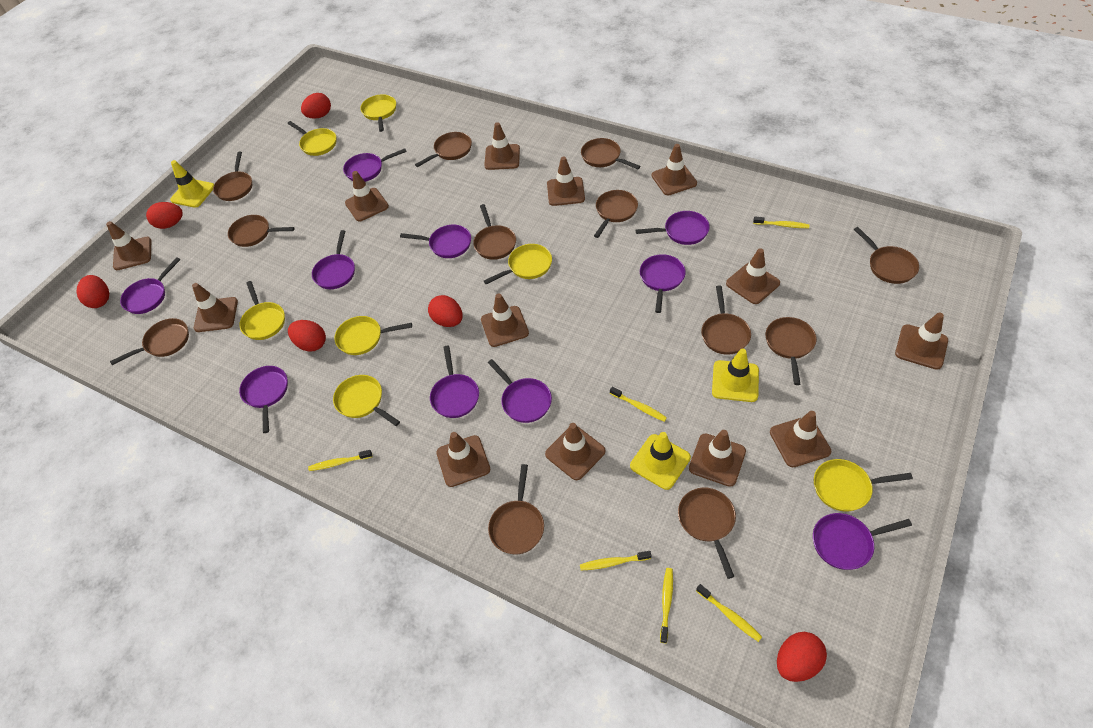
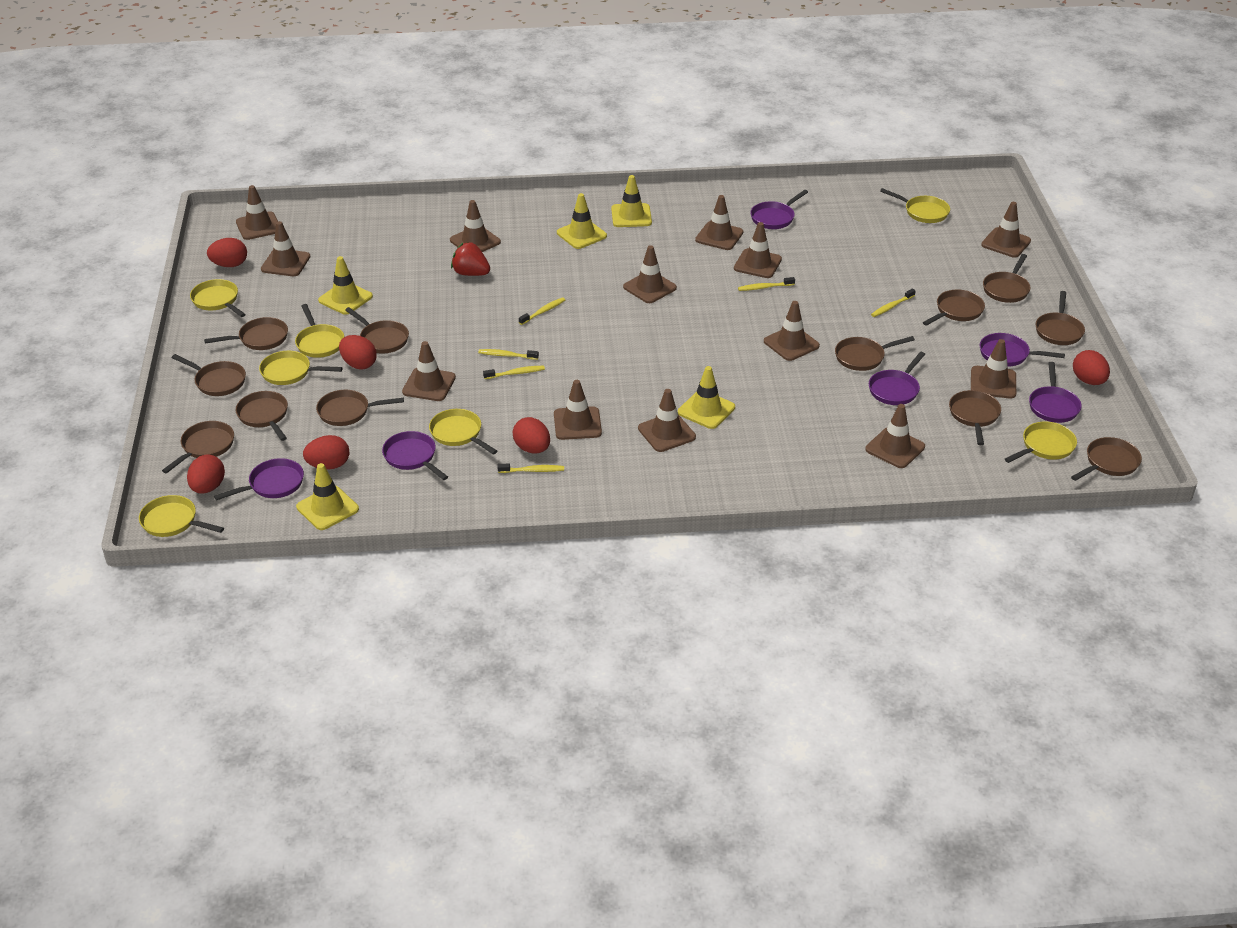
purple pan: 10 -> 6
red strawberry: 0 -> 1
yellow traffic cone: 3 -> 5

